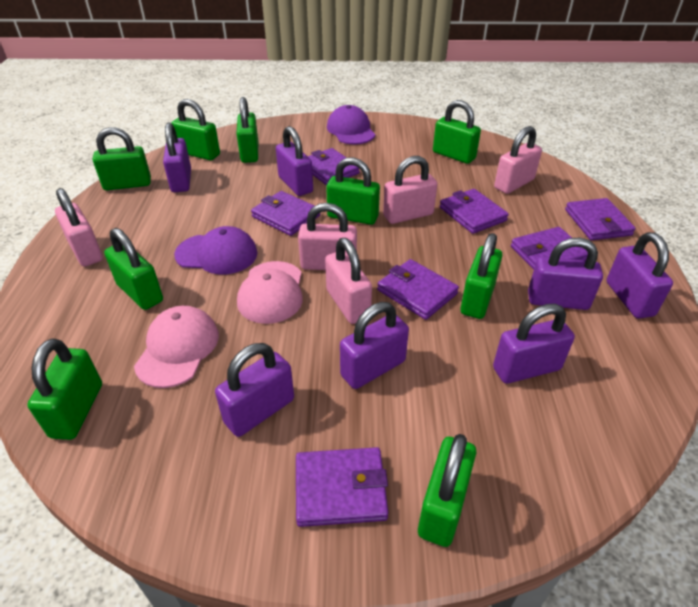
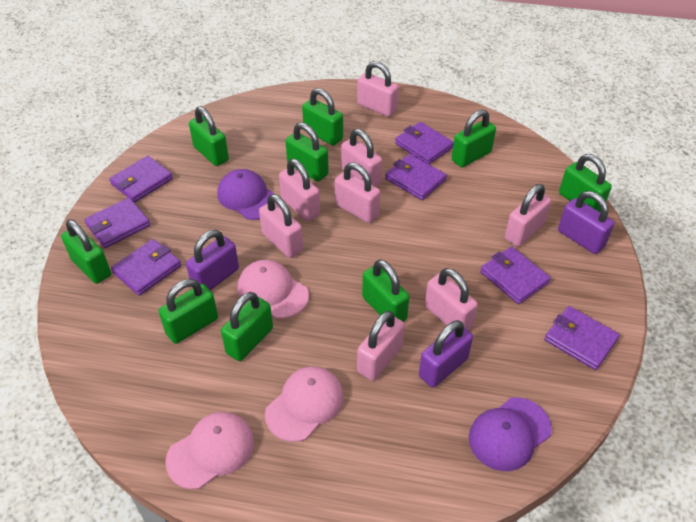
pink cap: 2 -> 3
pink padlock: 5 -> 8
purple padlock: 7 -> 3

